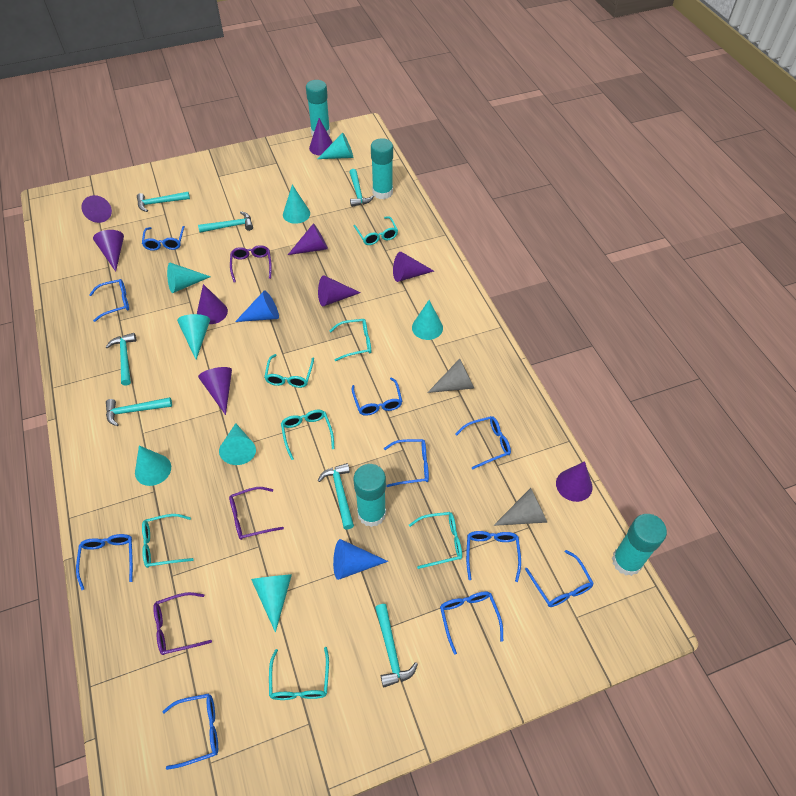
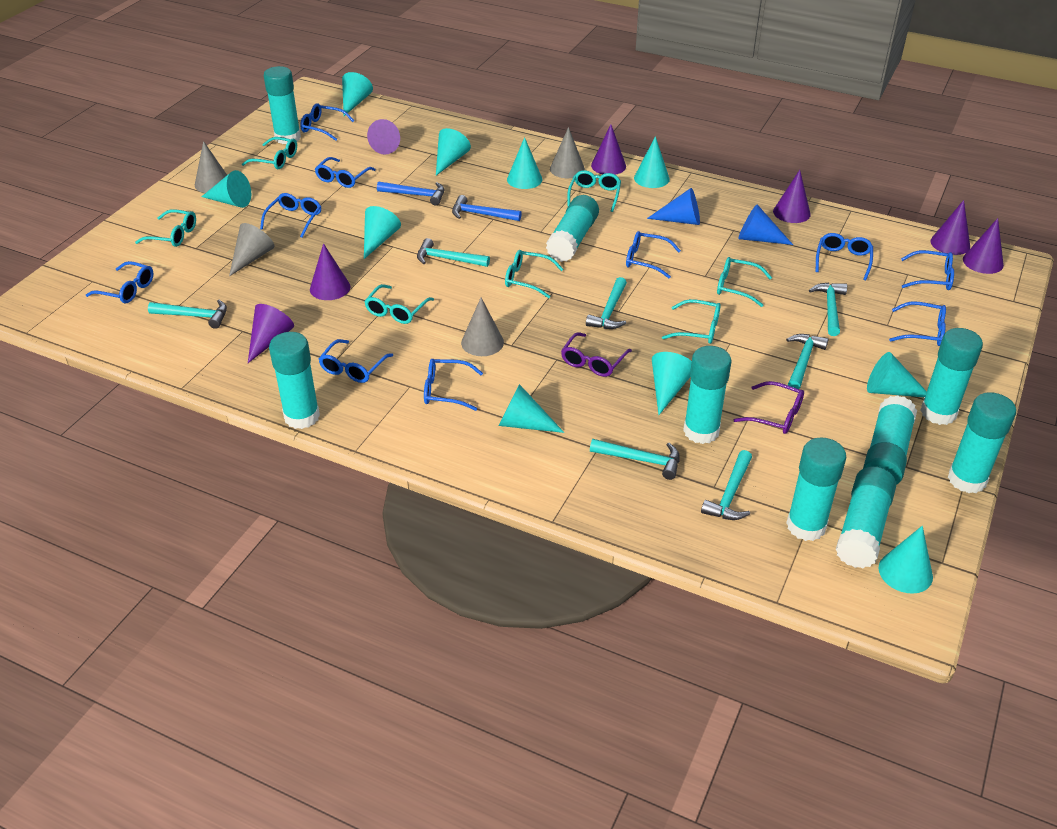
blue hammer: 0 -> 2
grey cone: 2 -> 4
purple cone: 9 -> 7
purple glasses: 3 -> 2
turquoise cone: 8 -> 10
turquoise glue stick: 4 -> 9

